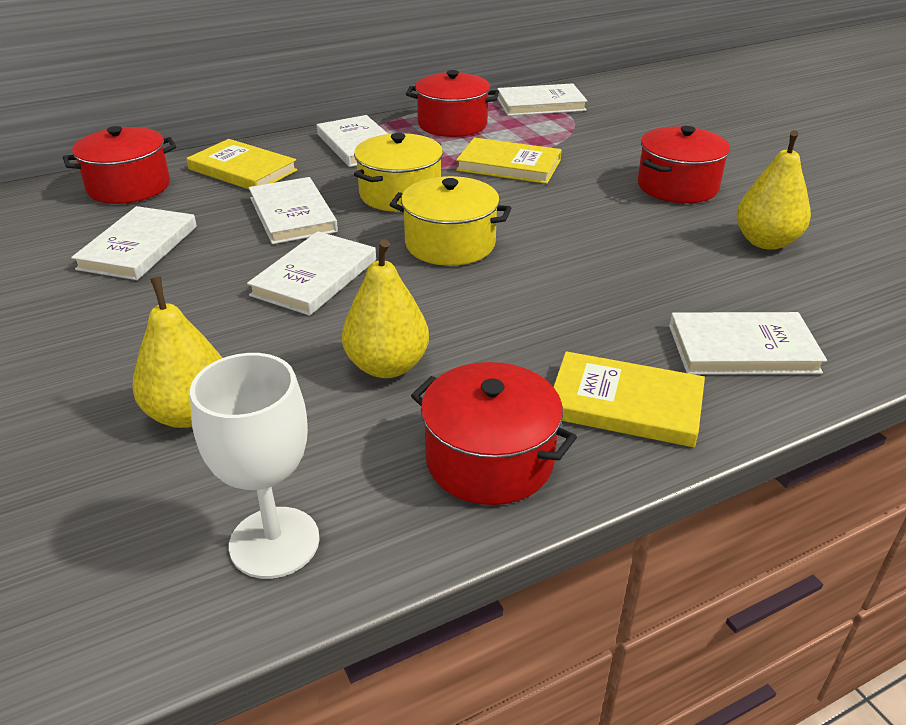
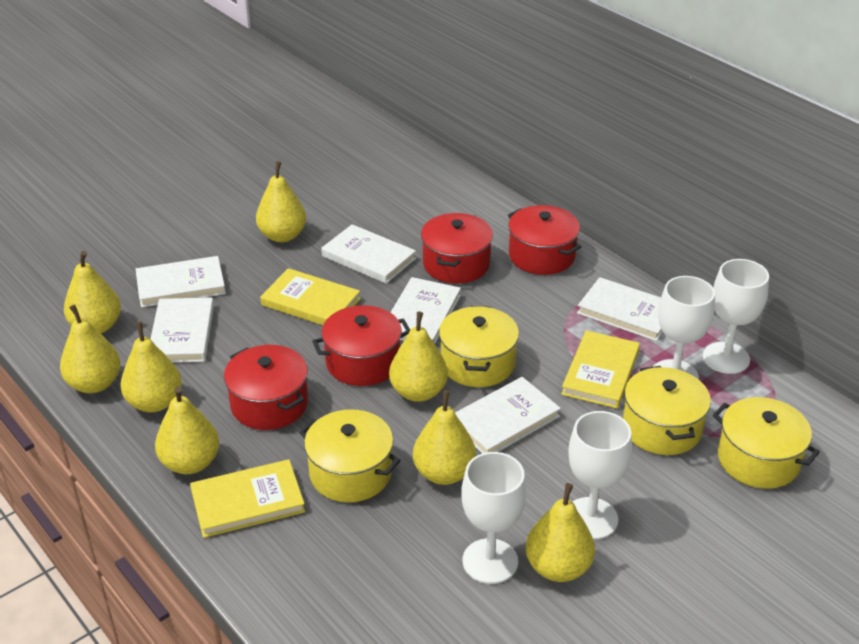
white goblet: 1 -> 4
yellow pear: 3 -> 8
yellow pot: 2 -> 4

